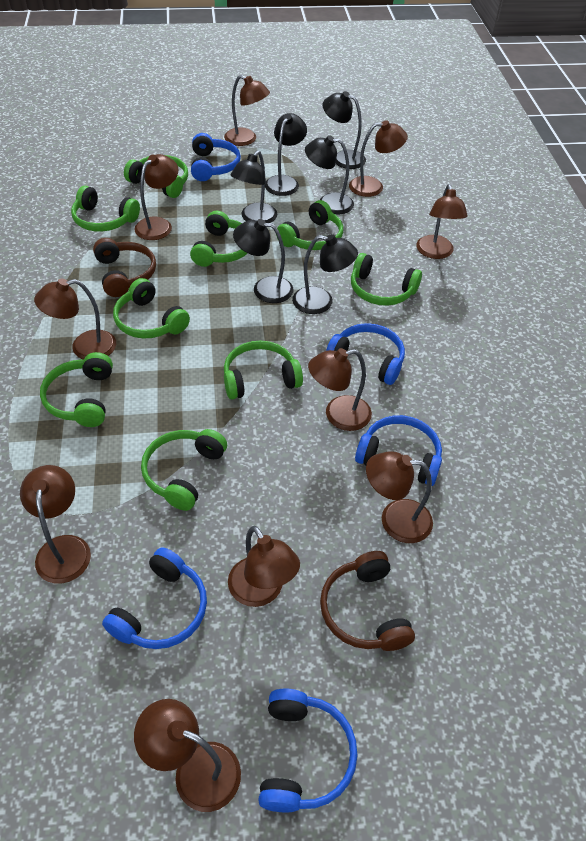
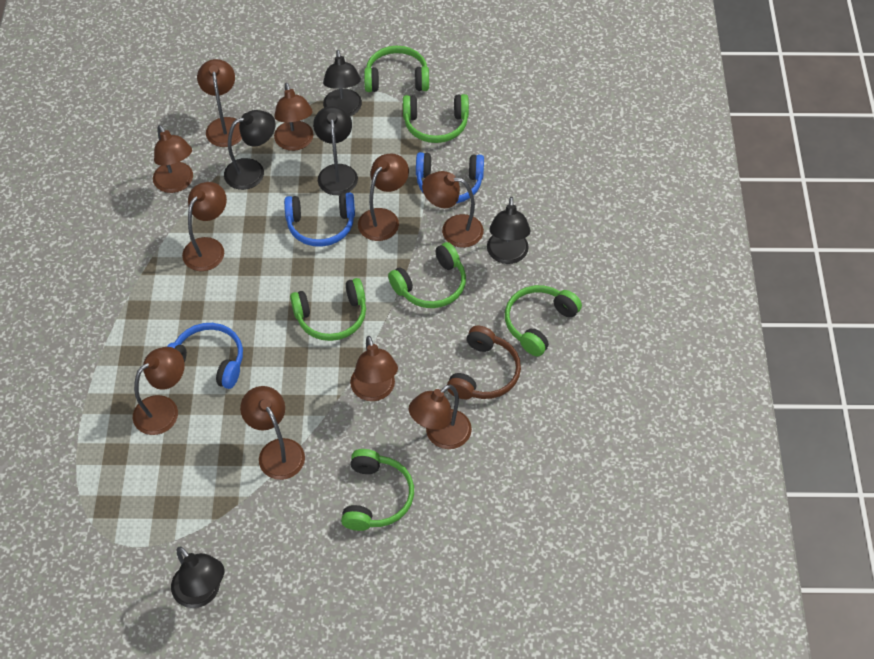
black lamp: 6 -> 5
blue headphones: 5 -> 3
brown headphones: 2 -> 1
green headphones: 9 -> 6

